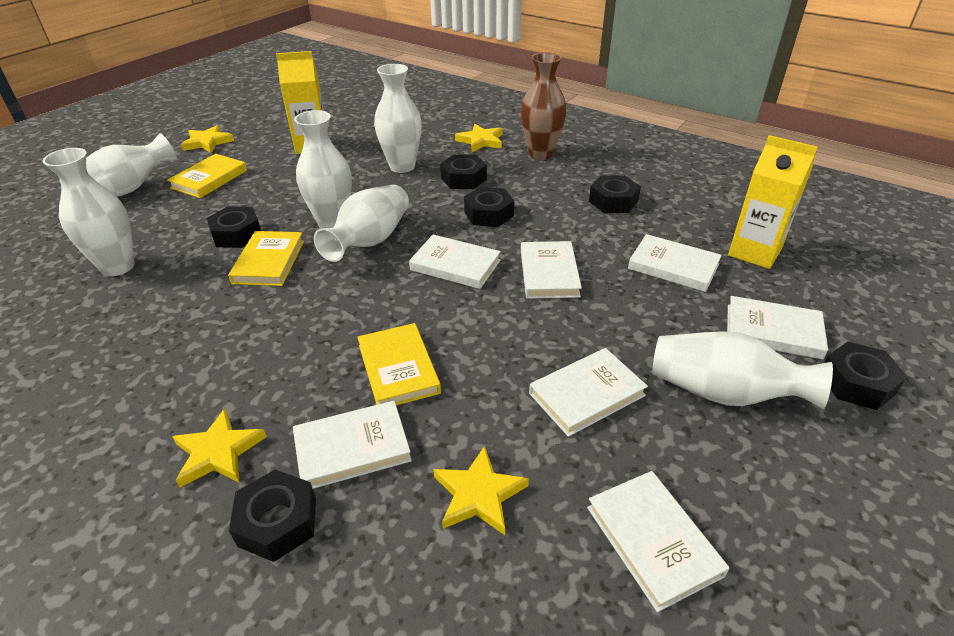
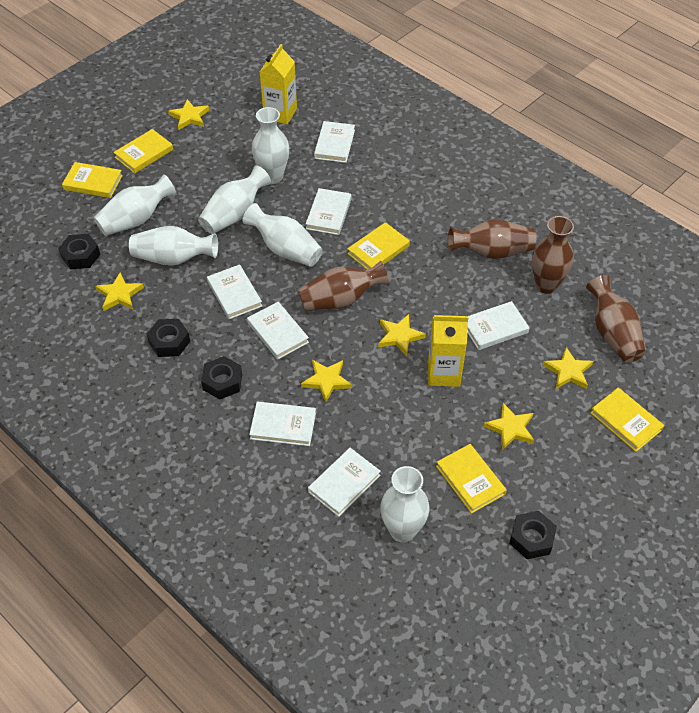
black nut: 6 -> 4
brown vase: 1 -> 4
yellow book: 3 -> 5
yellow star: 4 -> 6

